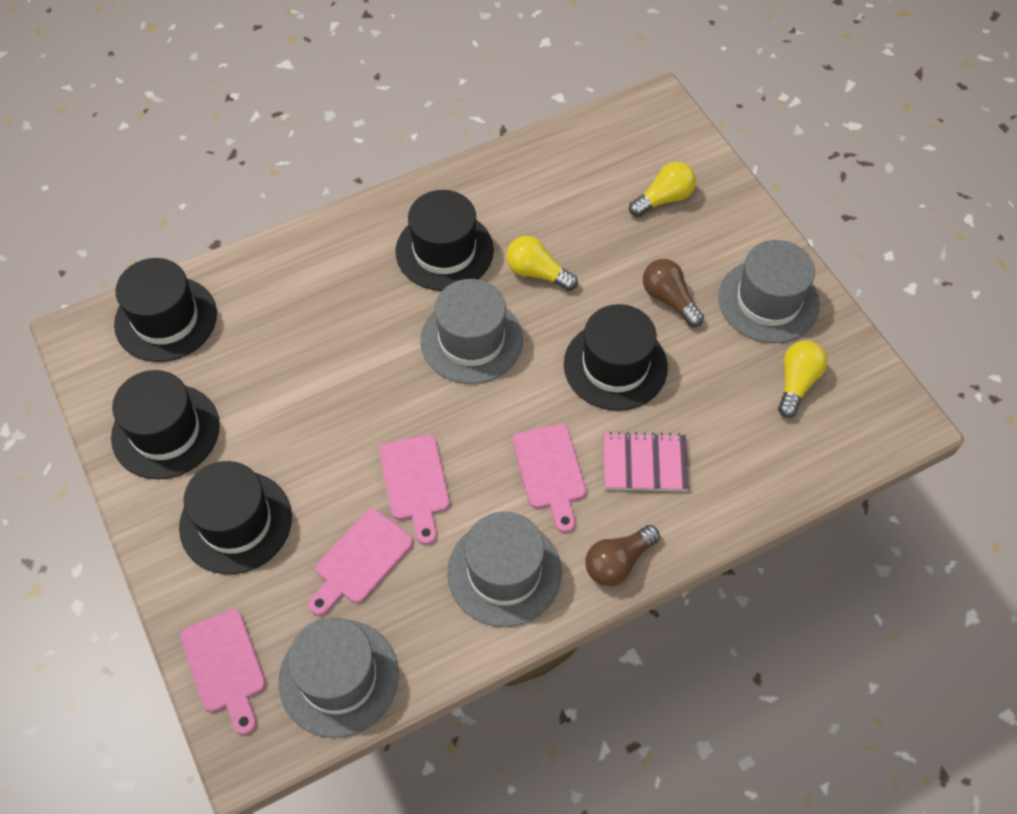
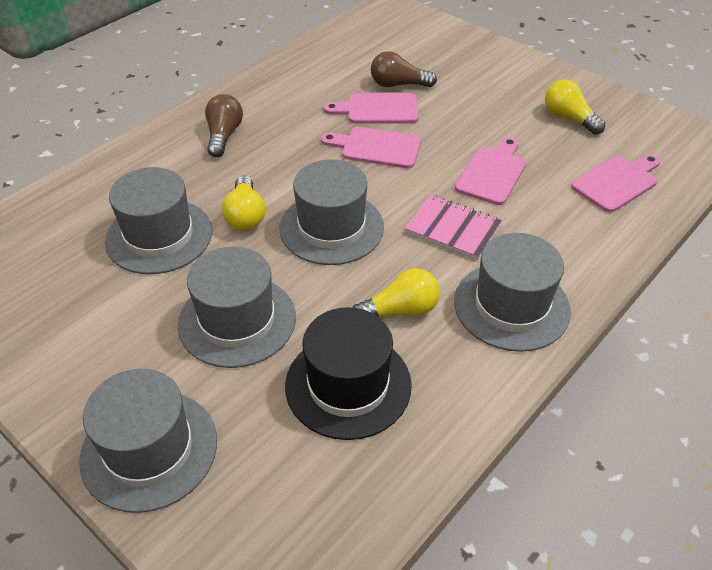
black hat: 5 -> 1
grey hat: 4 -> 5

